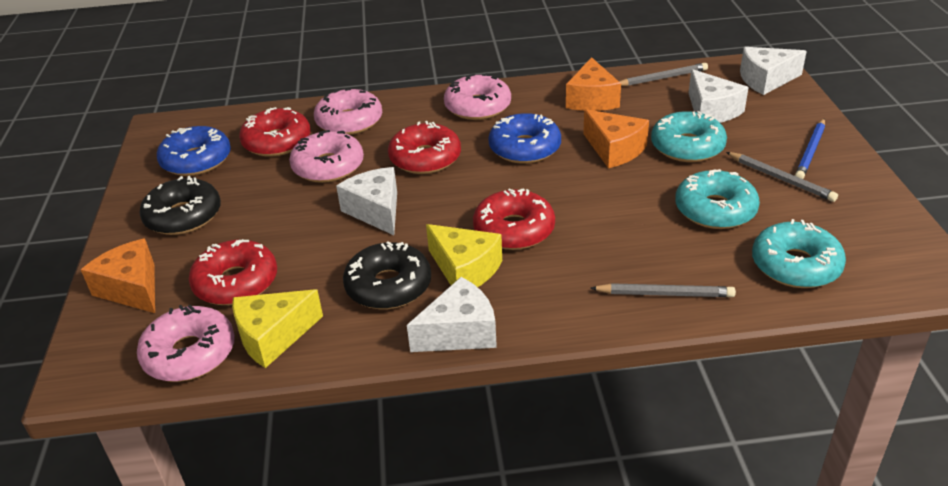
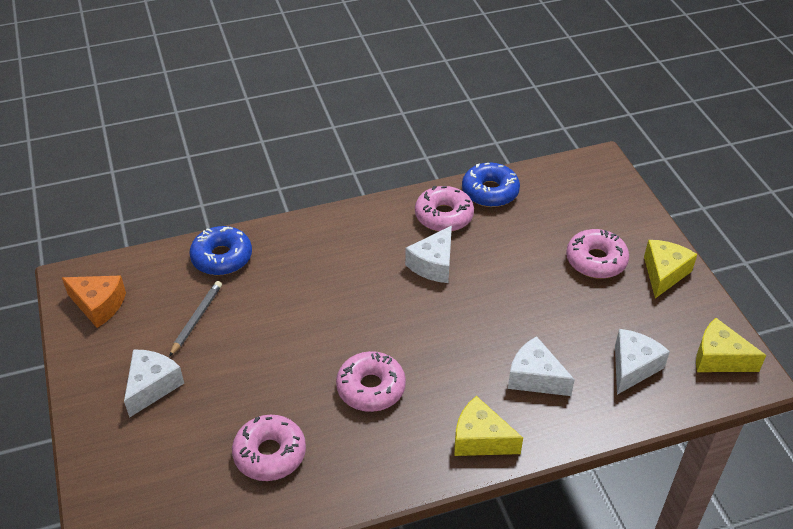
black donut: 2 -> 0
blue pencil: 1 -> 0
grey pencil: 3 -> 1
orange cheese: 3 -> 1
red donut: 4 -> 0
turquoise donut: 3 -> 0
yellow cheese: 2 -> 3

